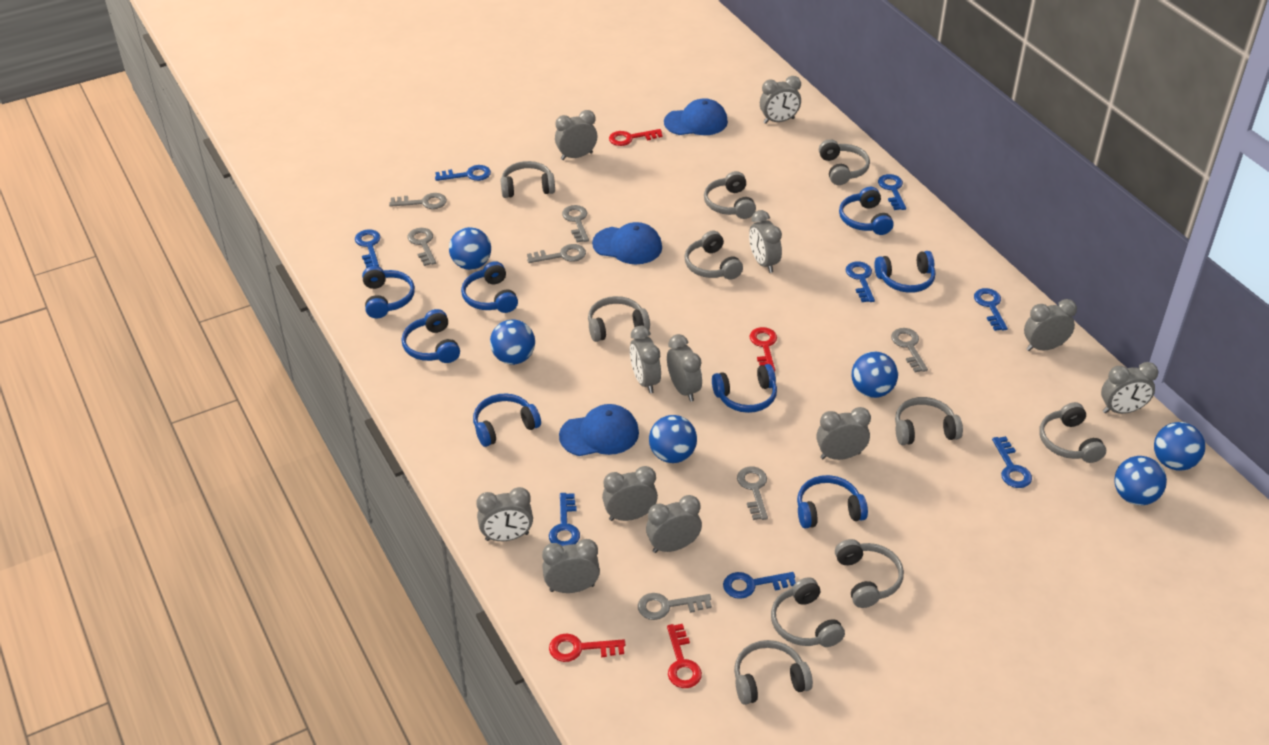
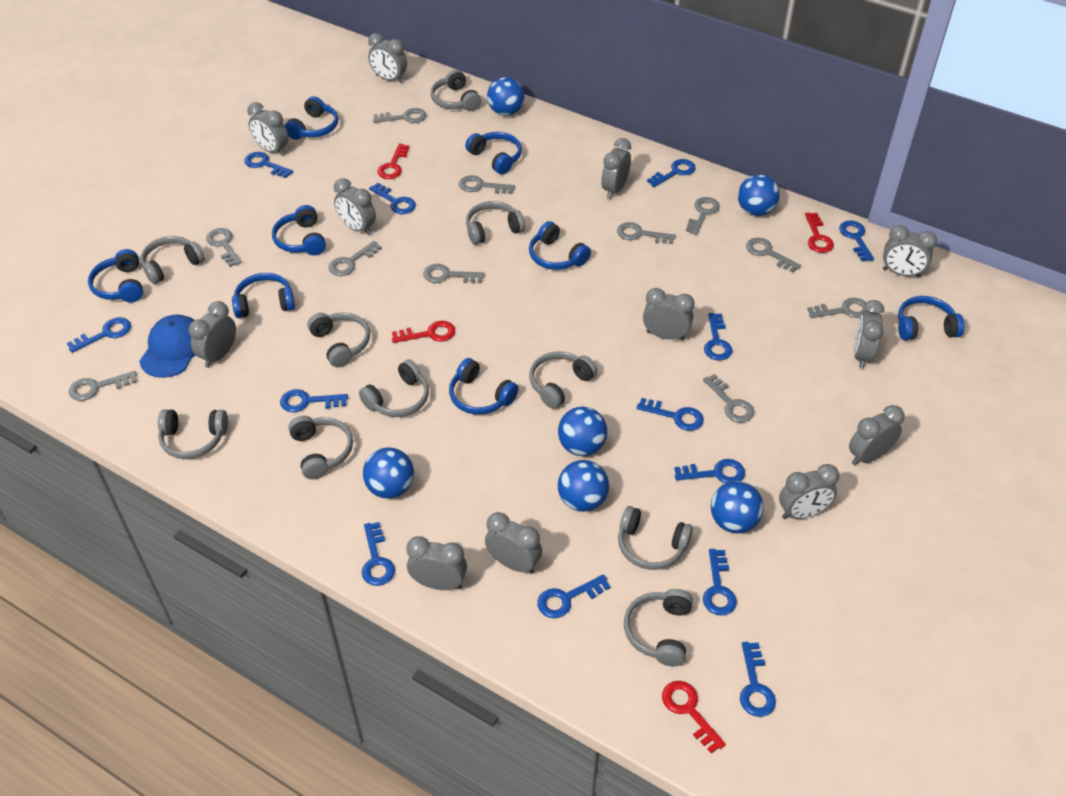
blue cap: 3 -> 1
blue key: 8 -> 13
grey key: 7 -> 11

